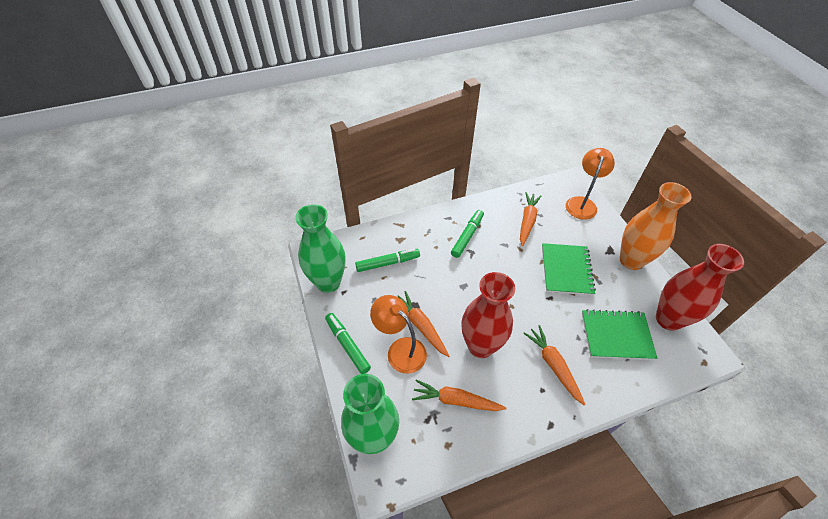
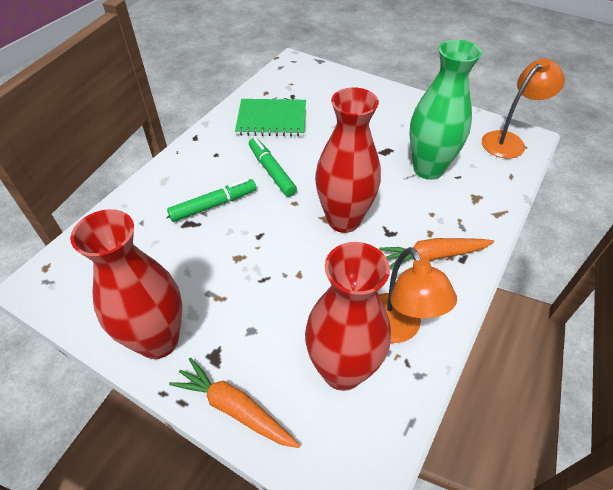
green marker: 3 -> 2
green notebook: 2 -> 1
green vase: 2 -> 1
orange carrot: 4 -> 2
orange vase: 1 -> 0
red vase: 2 -> 3

